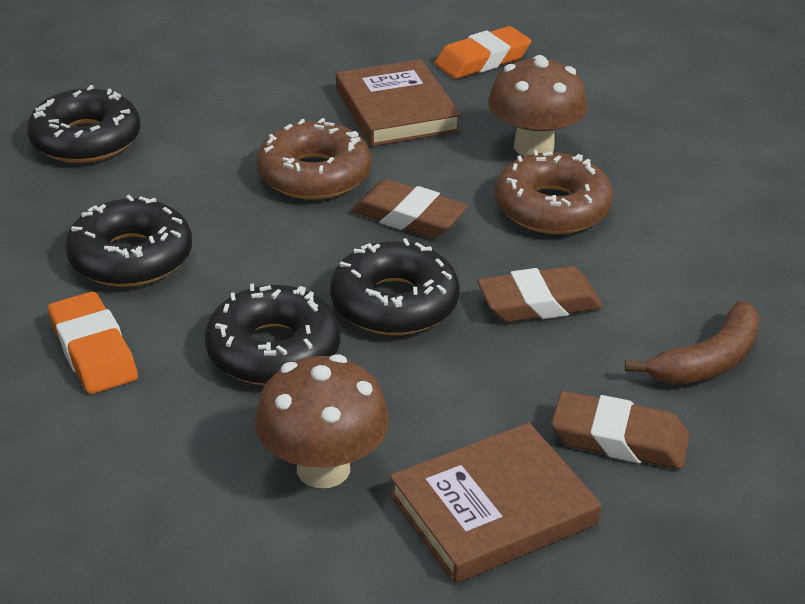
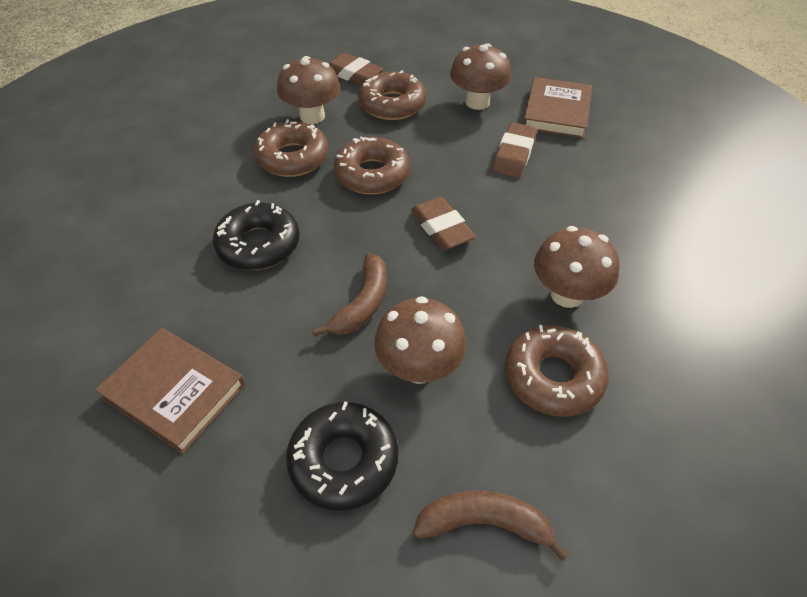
black donut: 4 -> 2
brown banana: 1 -> 2
brown donut: 2 -> 4
brown mushroom: 2 -> 4
orange eraser: 2 -> 0

